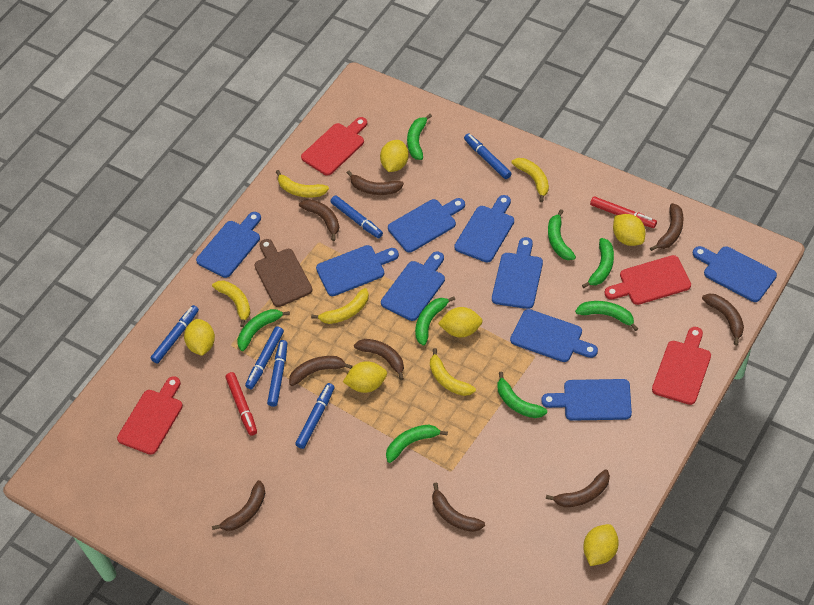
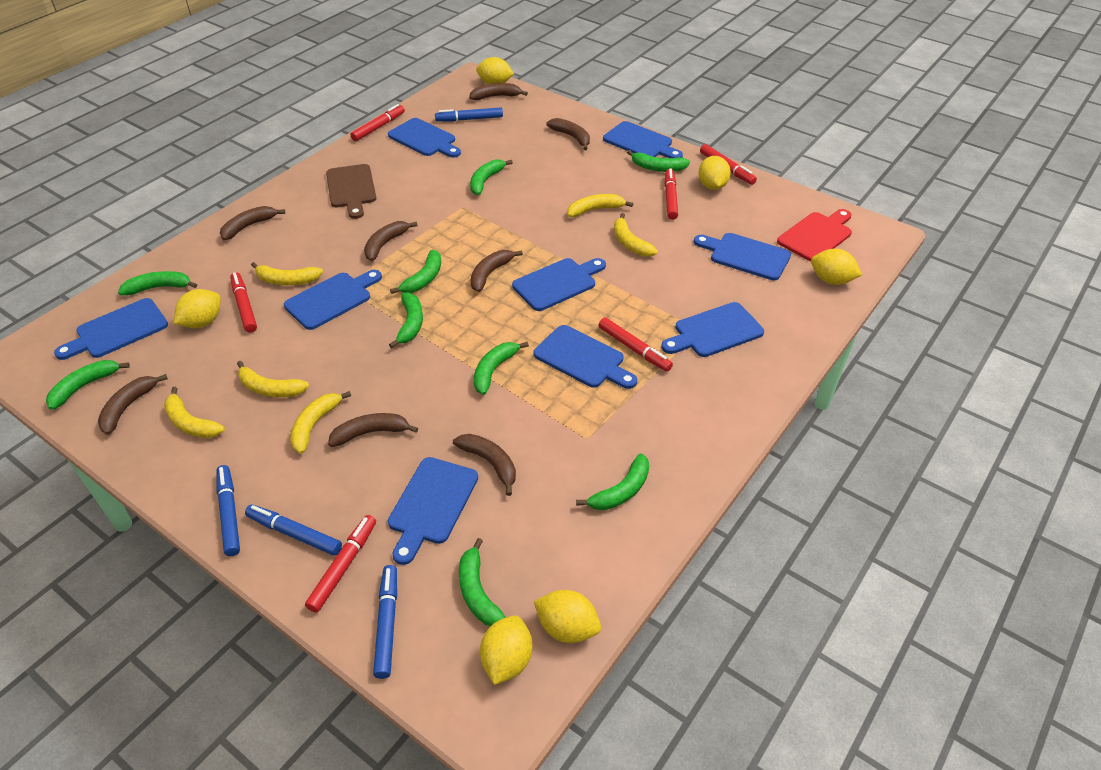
blue marker: 6 -> 4
brown banana: 9 -> 8
green banana: 8 -> 9
red cutting board: 4 -> 1
red marker: 2 -> 6
yellow banana: 5 -> 6

